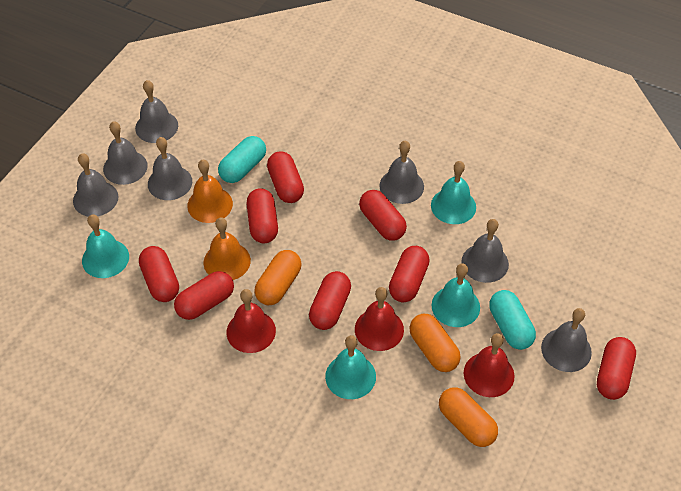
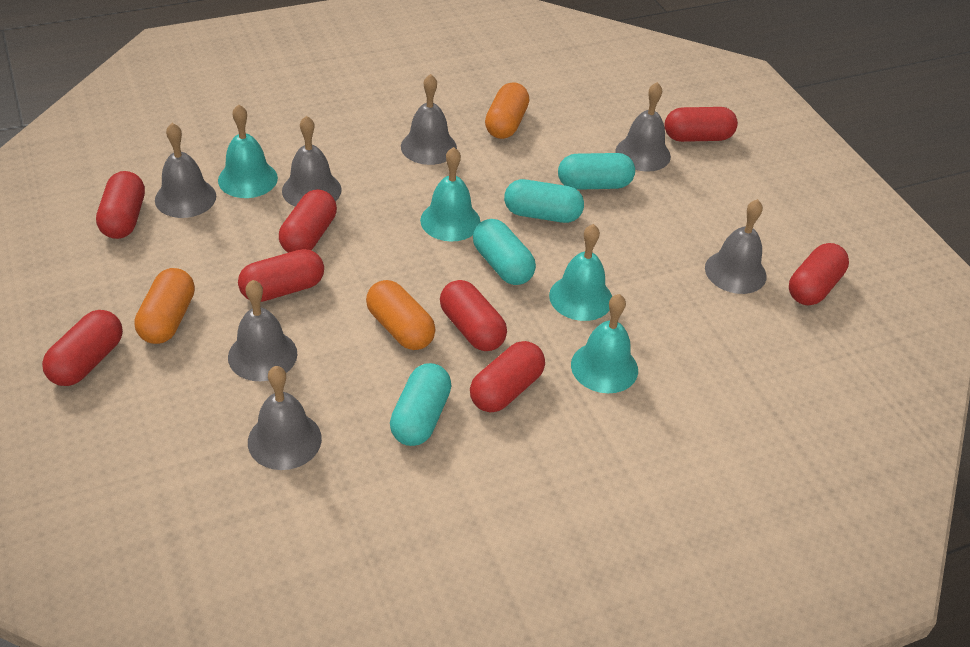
orange bell: 2 -> 0
red bell: 3 -> 0
turquoise capsule: 2 -> 4

